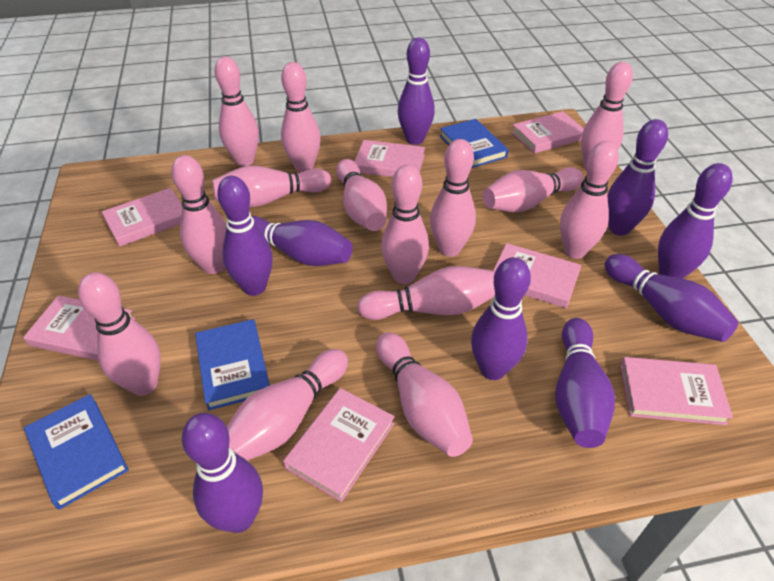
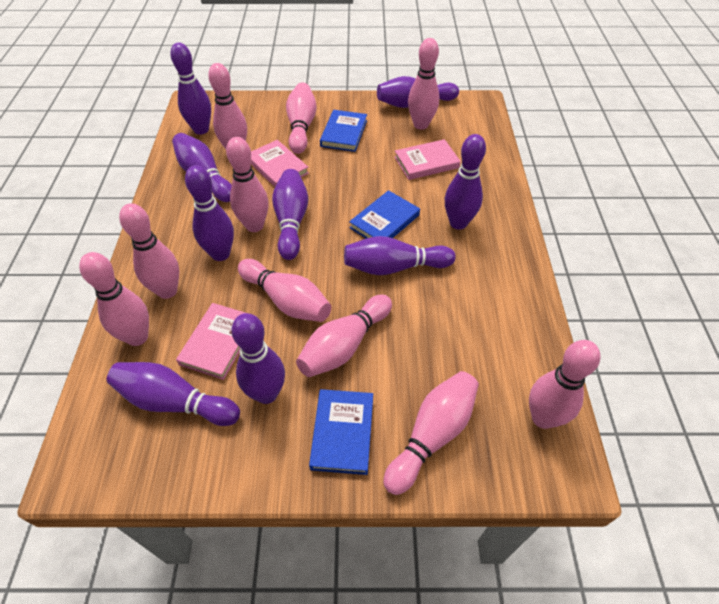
pink book: 7 -> 3
pink bowling pin: 14 -> 10

